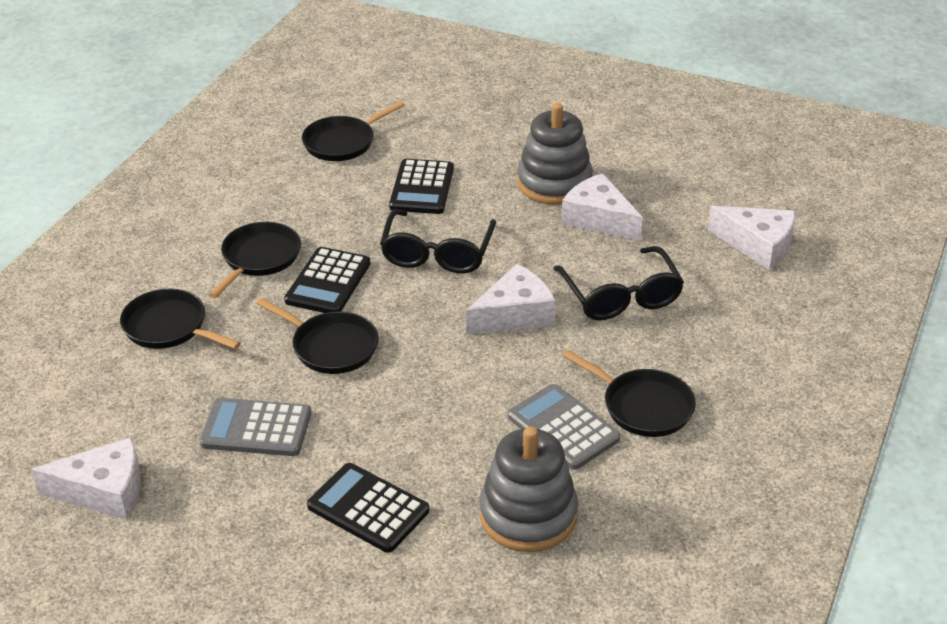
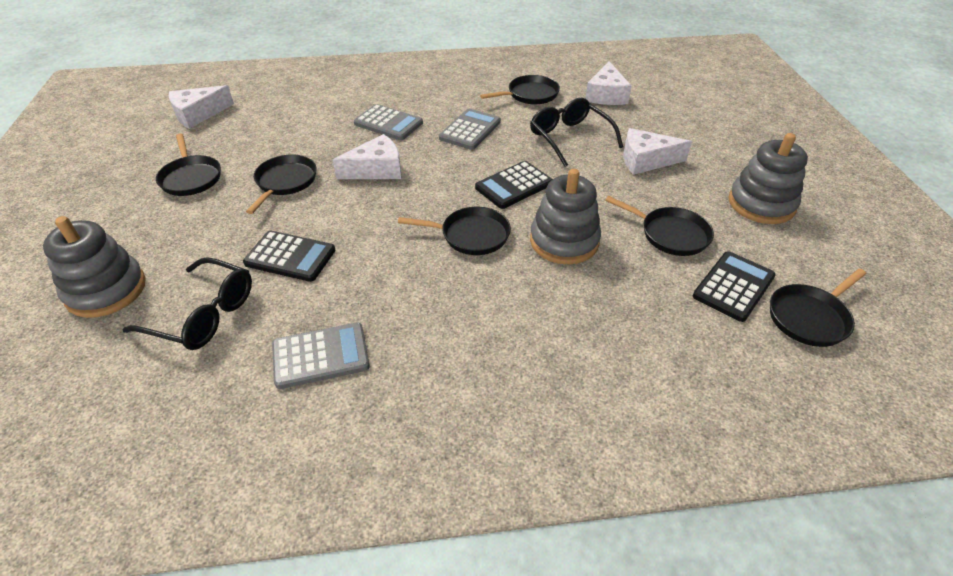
black pan: 5 -> 6
grey calculator: 2 -> 3
grey stacking toy: 2 -> 3

